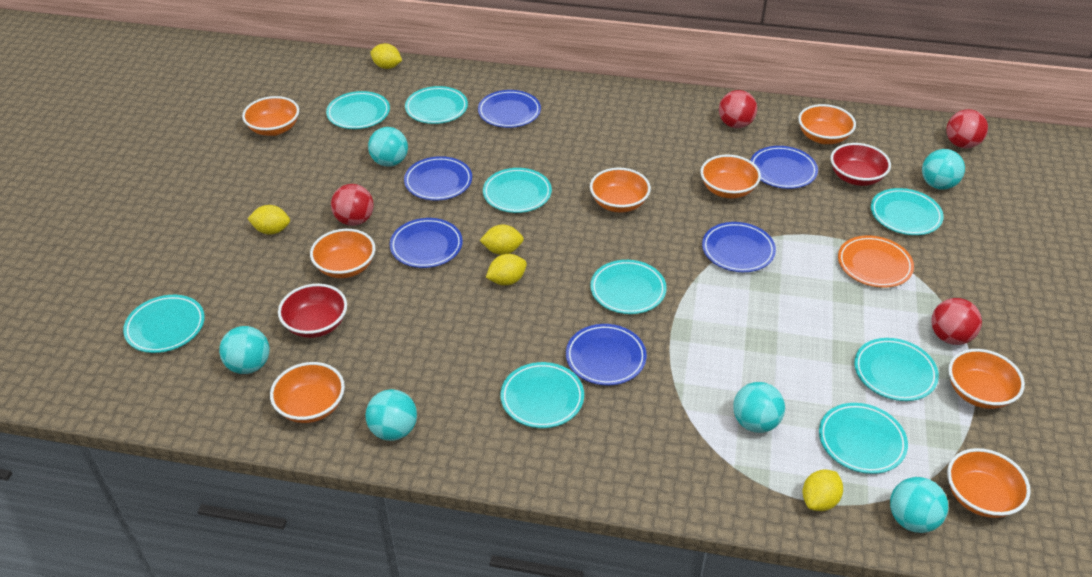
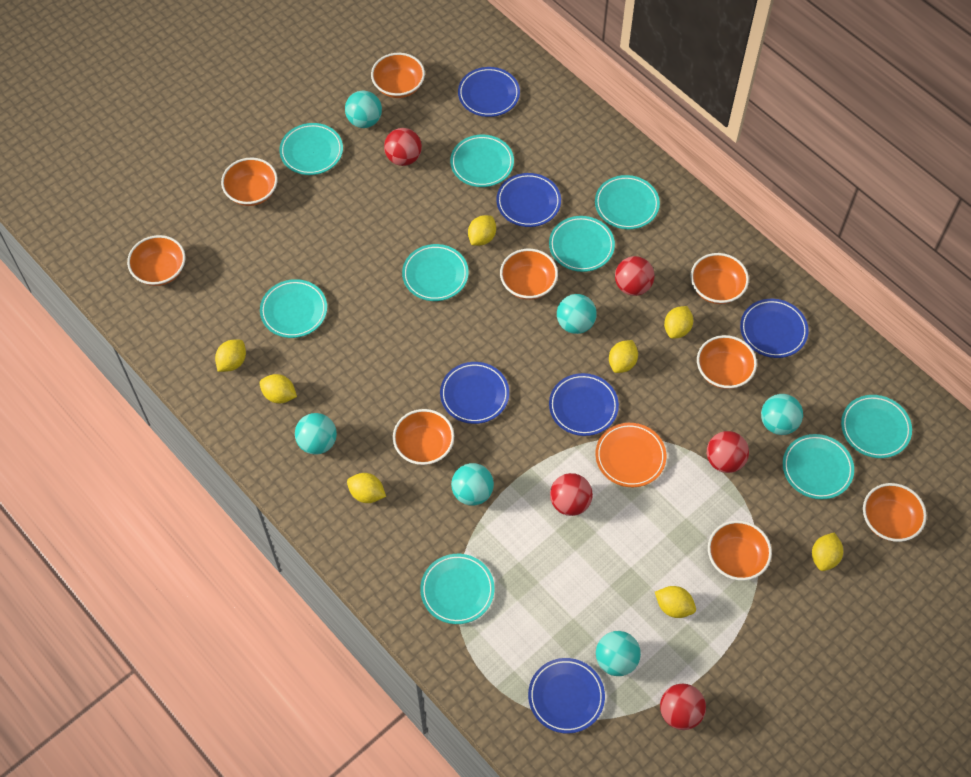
orange bowl: 8 -> 9
red ball: 4 -> 5
red bowl: 2 -> 0
yellow lemon: 5 -> 8

